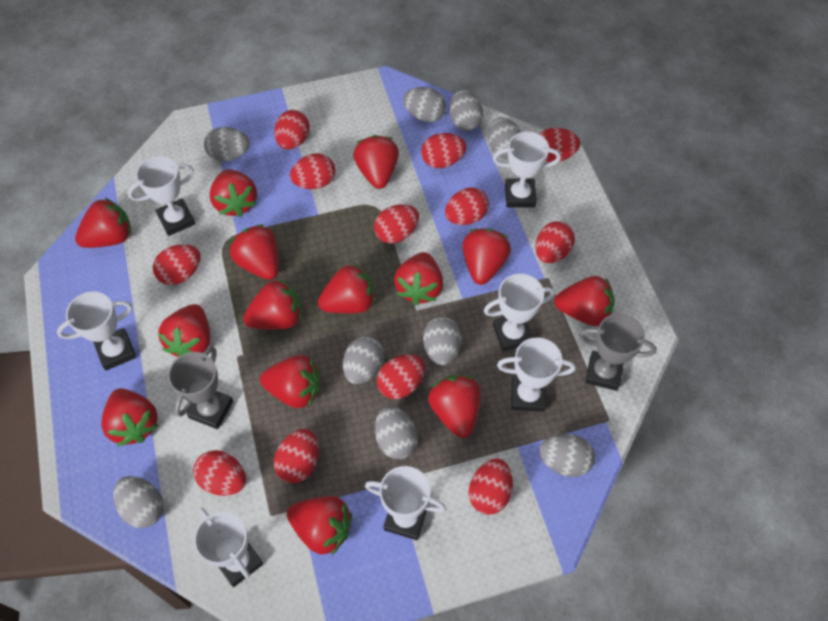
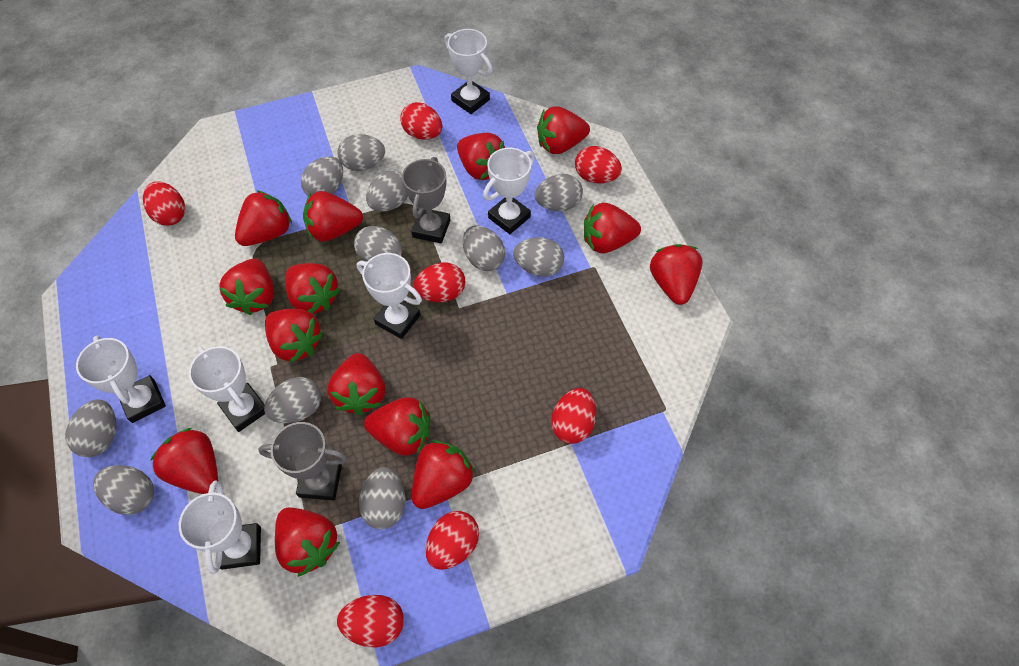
grey egg: 9 -> 11
red egg: 12 -> 7
white trophy: 7 -> 6

